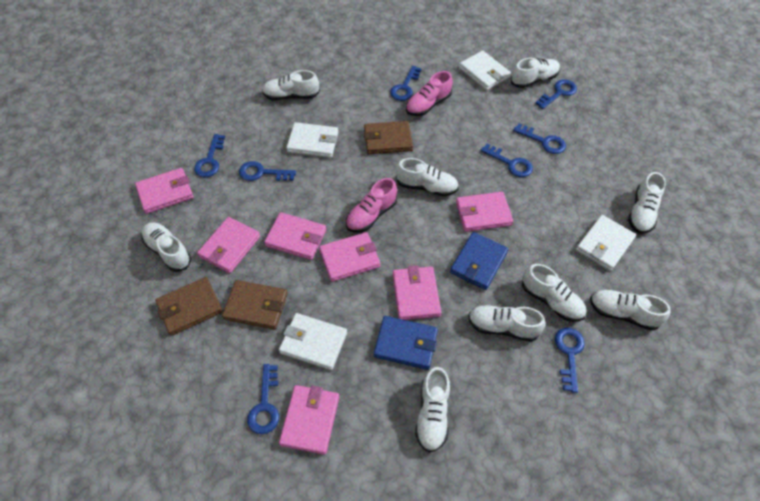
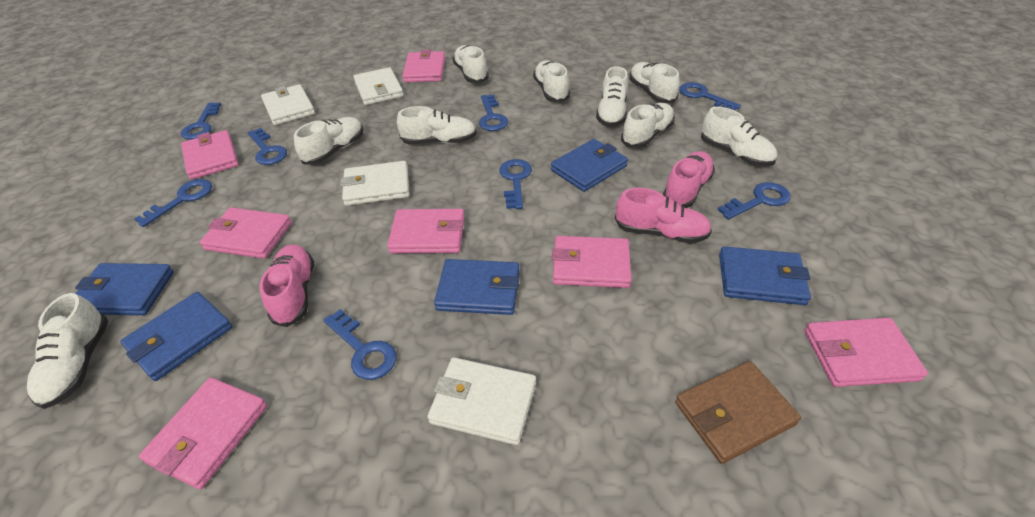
blue wallet: 2 -> 5
brown wallet: 3 -> 1
pink shoe: 2 -> 3

